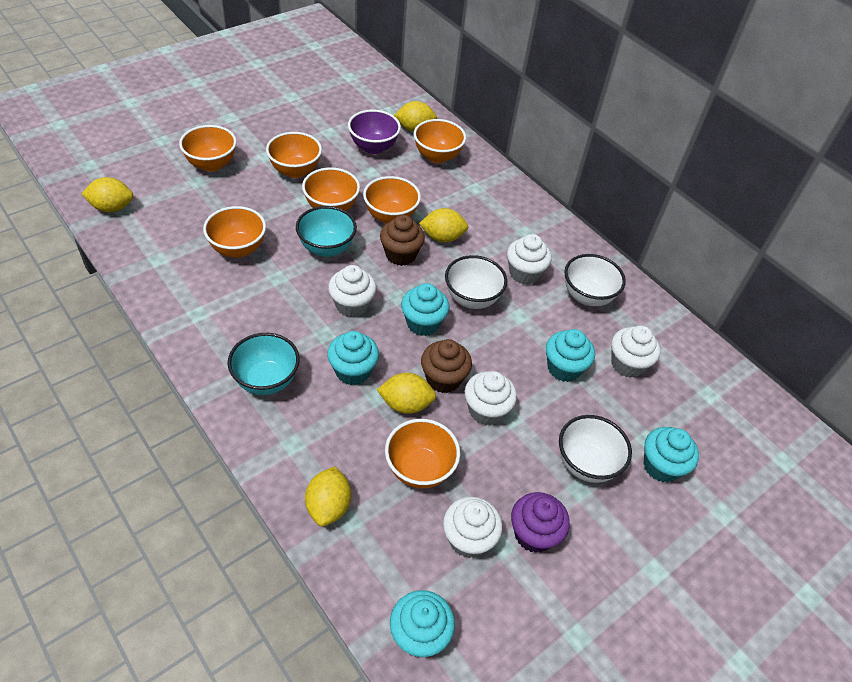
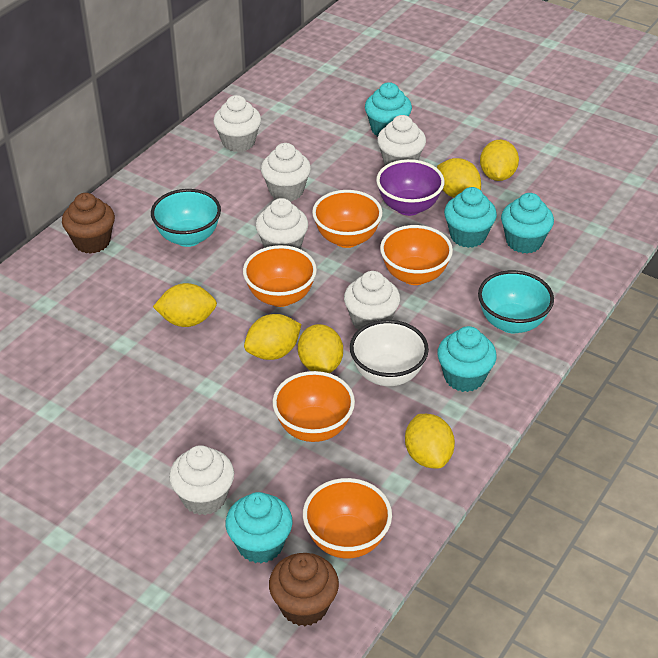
orange bowl: 7 -> 5
purple cupcake: 1 -> 0
white bowl: 3 -> 1
white cupcake: 5 -> 6
yellow lemon: 5 -> 6

